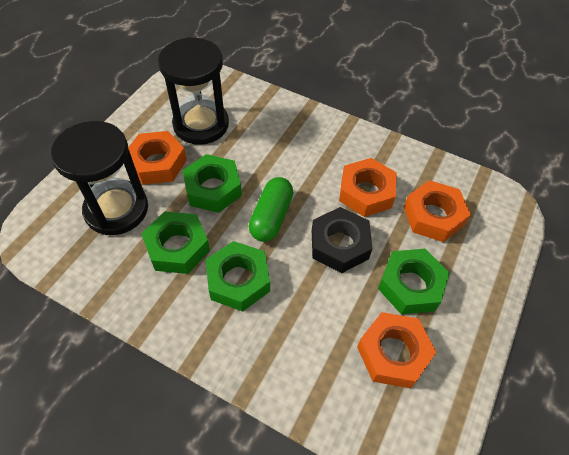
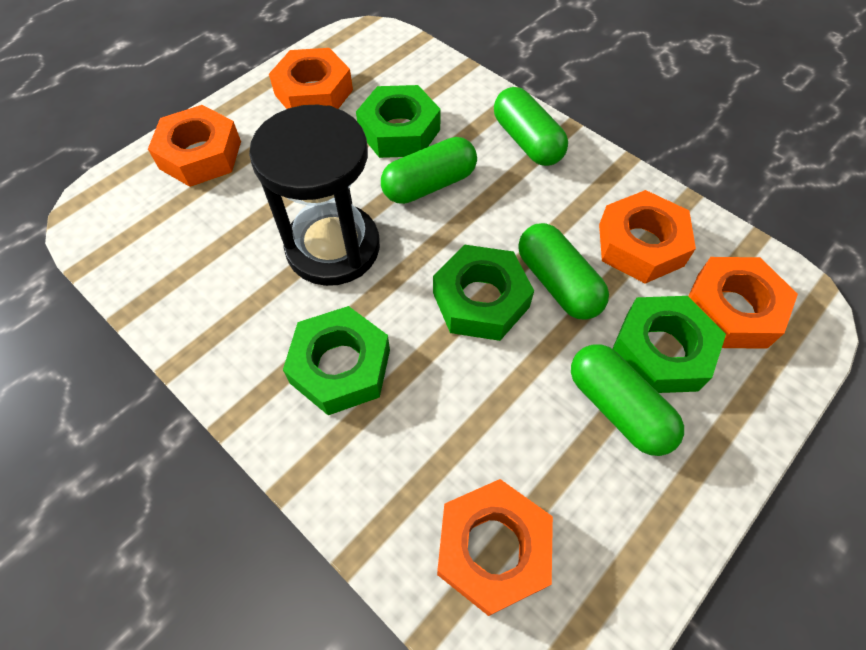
black hourglass: 2 -> 1
black nut: 1 -> 0
green capsule: 1 -> 4
orange nut: 4 -> 5

